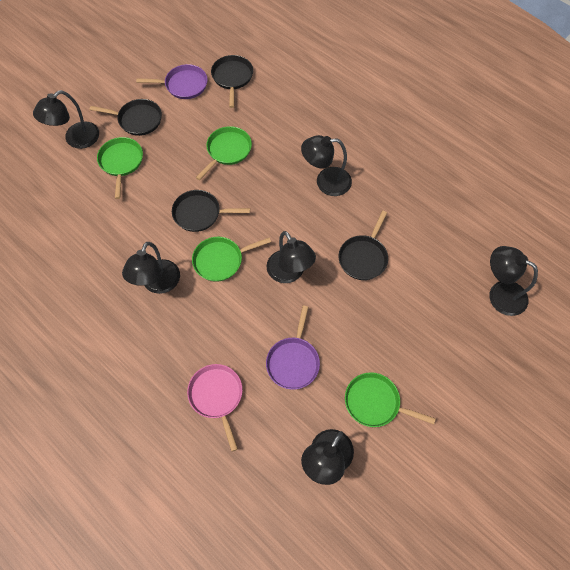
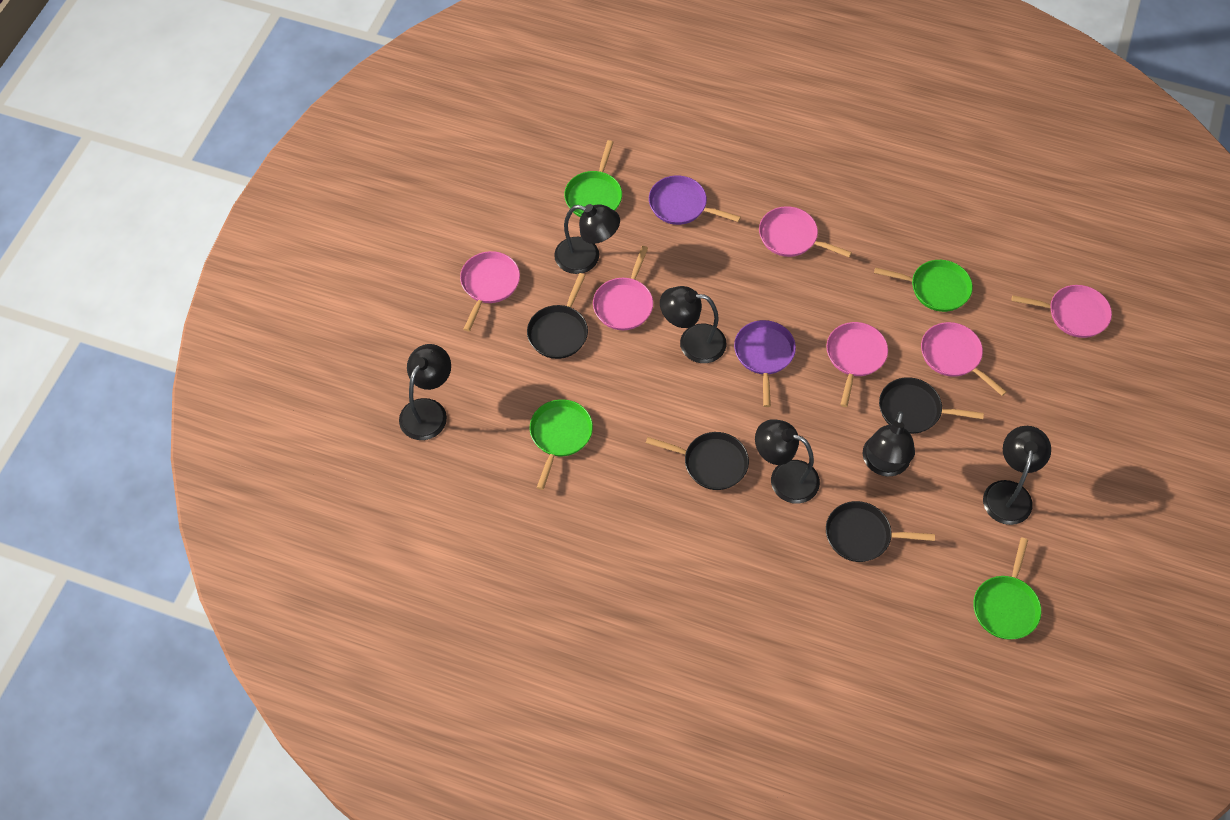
pink pan: 1 -> 6

